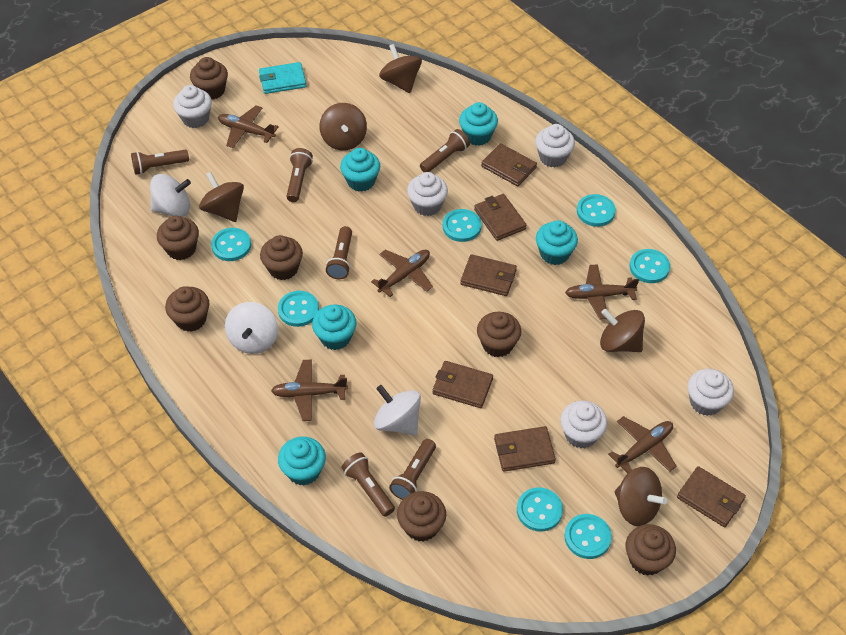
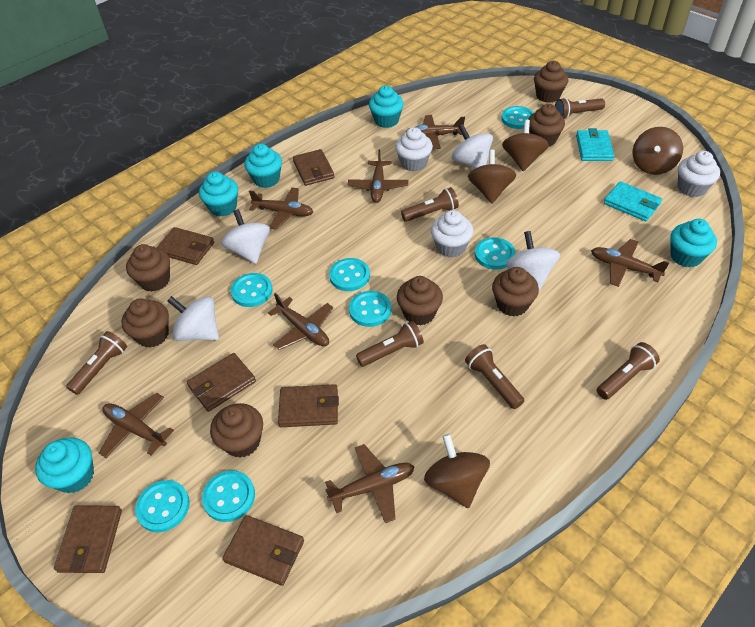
brown plane: 5 -> 7
brown spinning top: 5 -> 4
turquoise wallet: 1 -> 2
white cupcake: 5 -> 3
white spinning top: 3 -> 4

